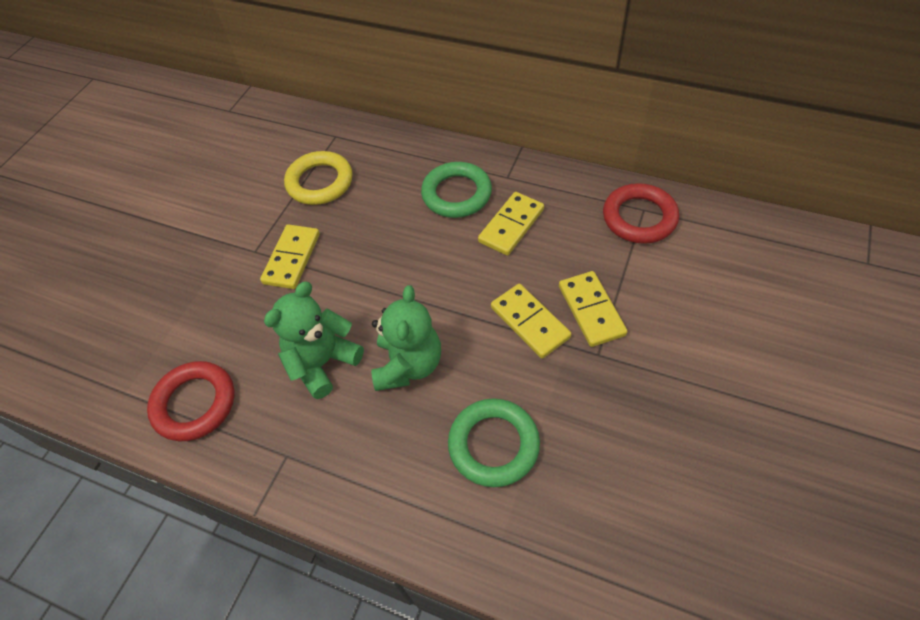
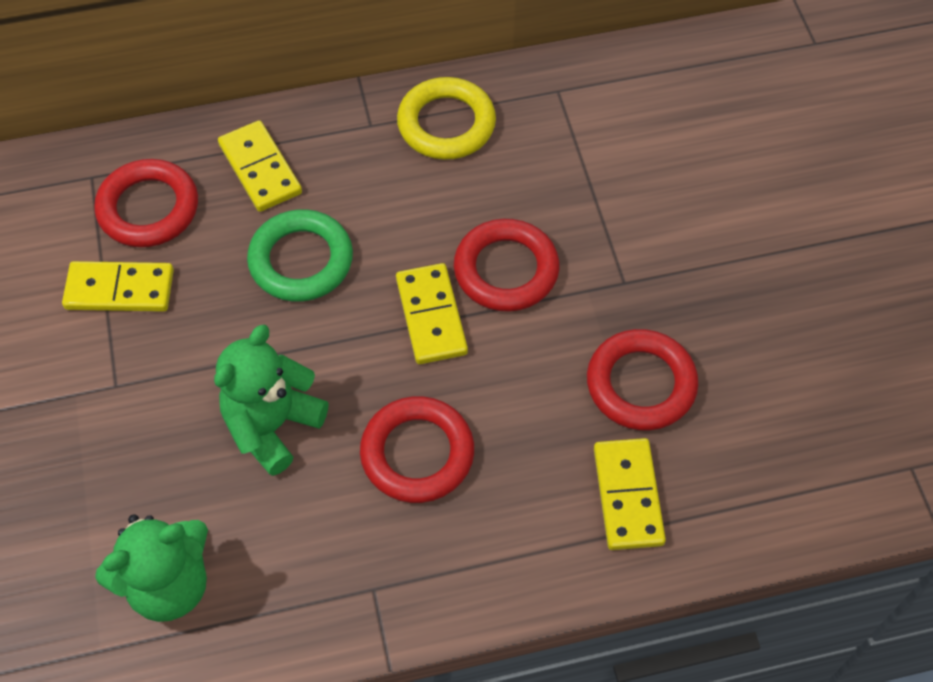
green ring: 2 -> 1
red ring: 2 -> 4

